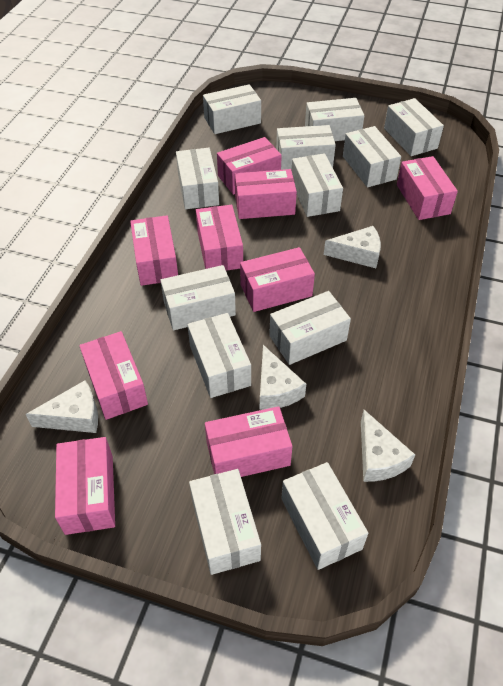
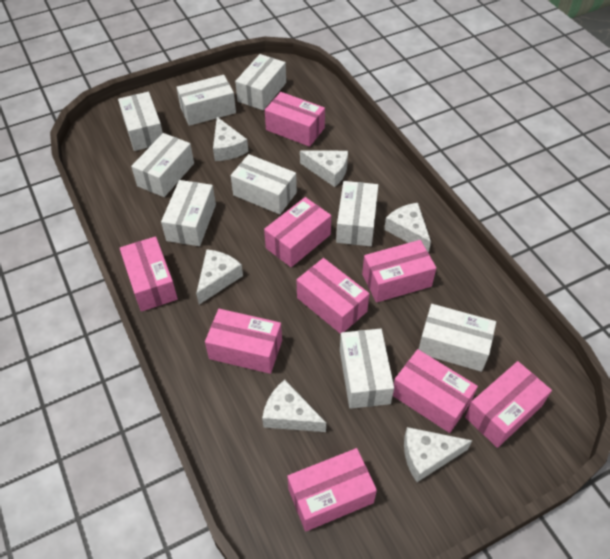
white box: 12 -> 9
white cheese: 4 -> 6

